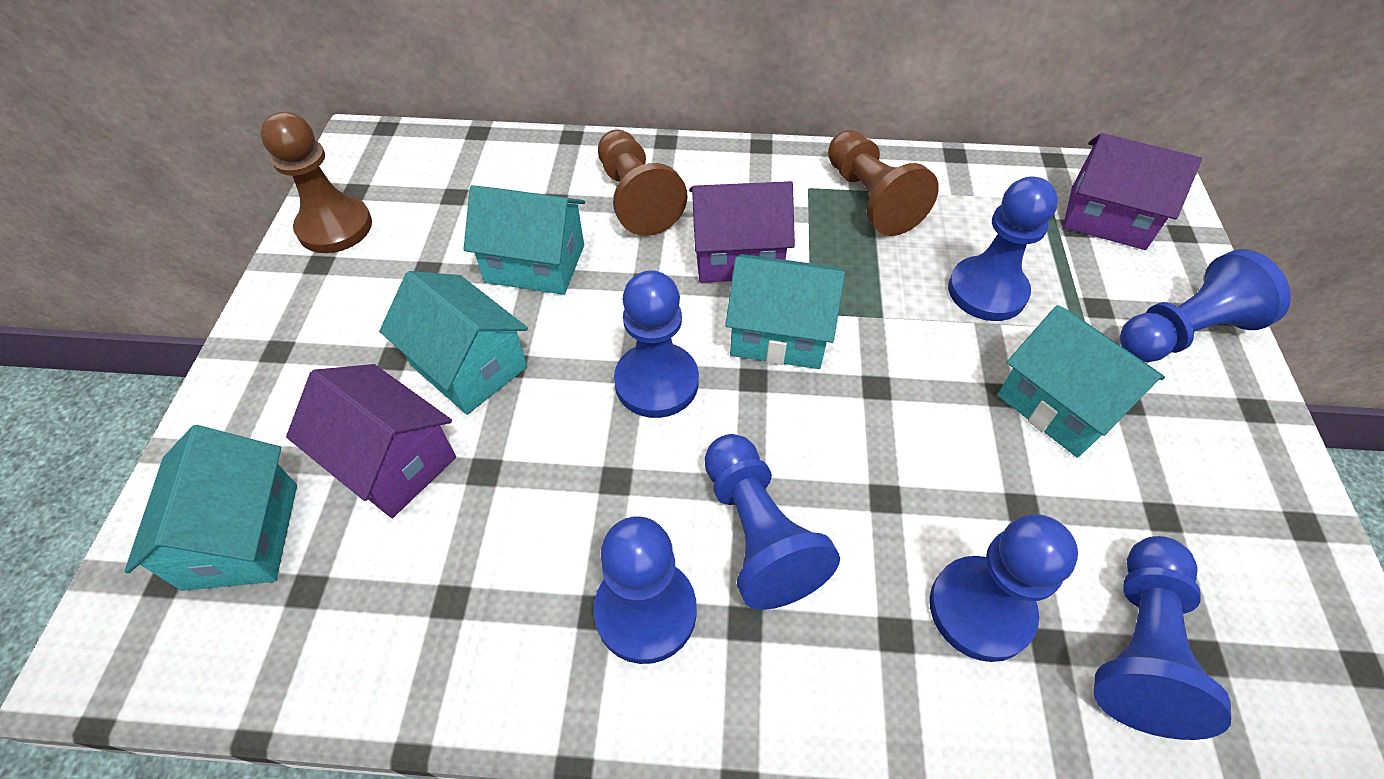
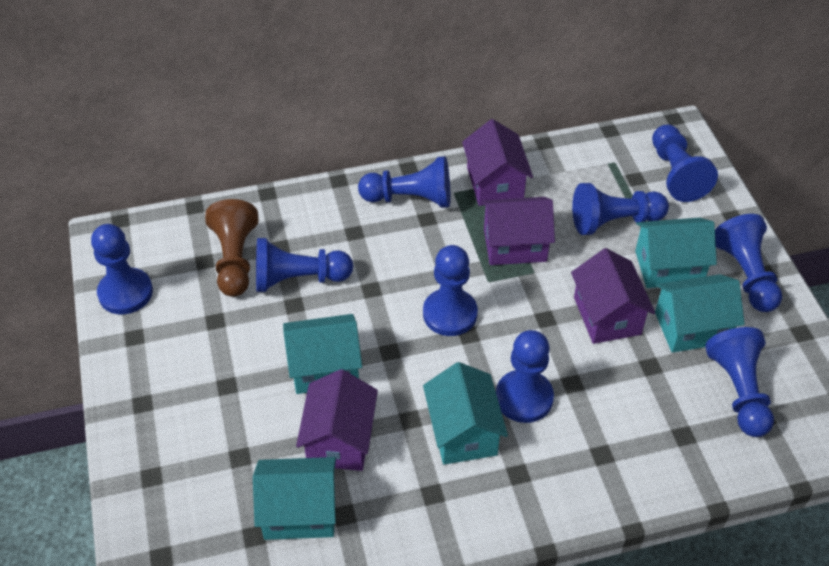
blue pawn: 7 -> 9
brown pawn: 3 -> 1
purple house: 3 -> 4

